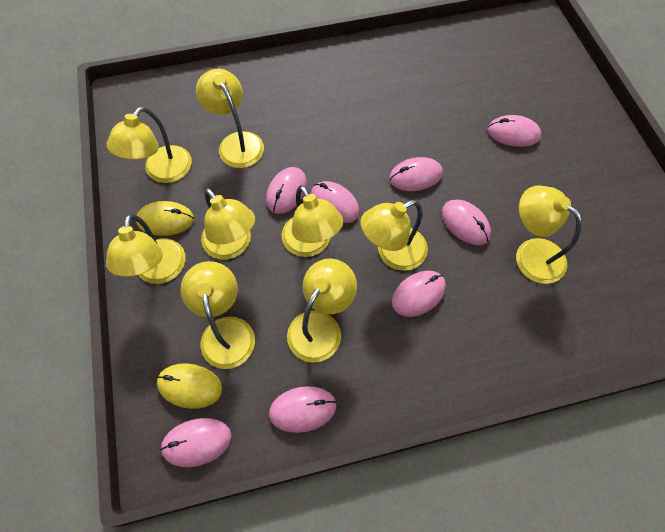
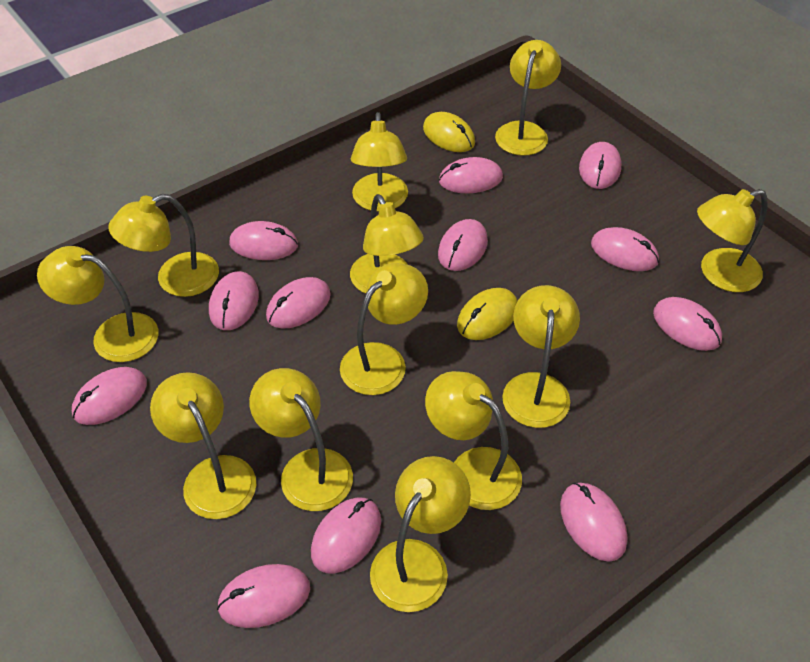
pink mouse: 8 -> 12
yellow lamp: 9 -> 12

